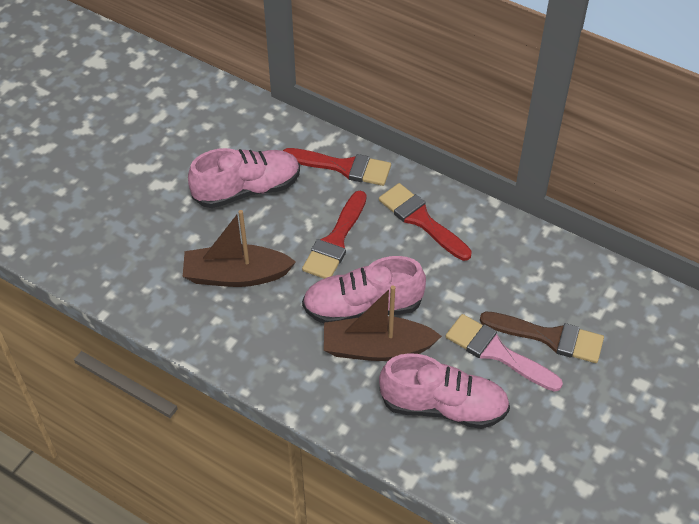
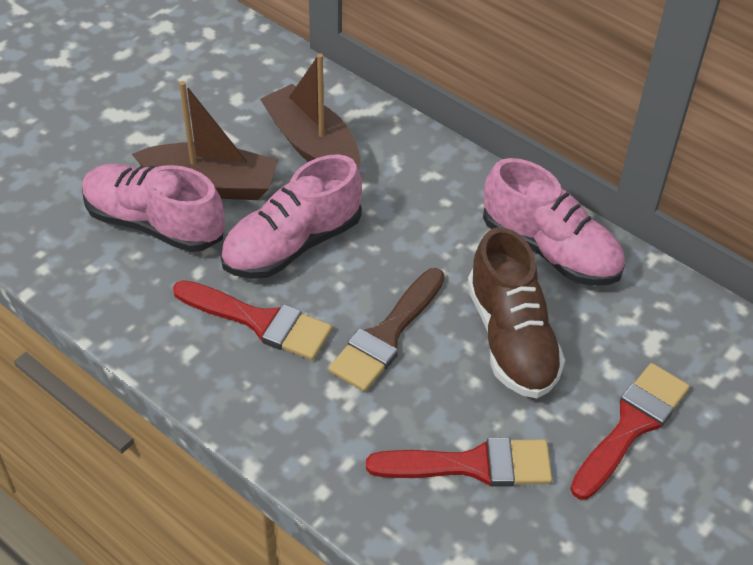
brown shoe: 0 -> 1
pink brush: 1 -> 0

